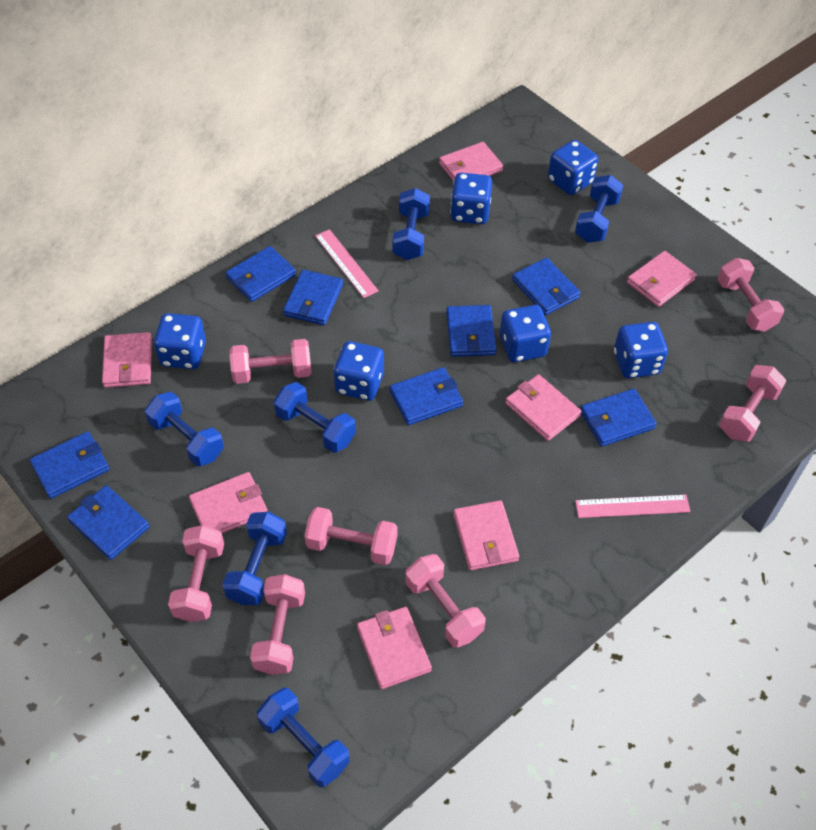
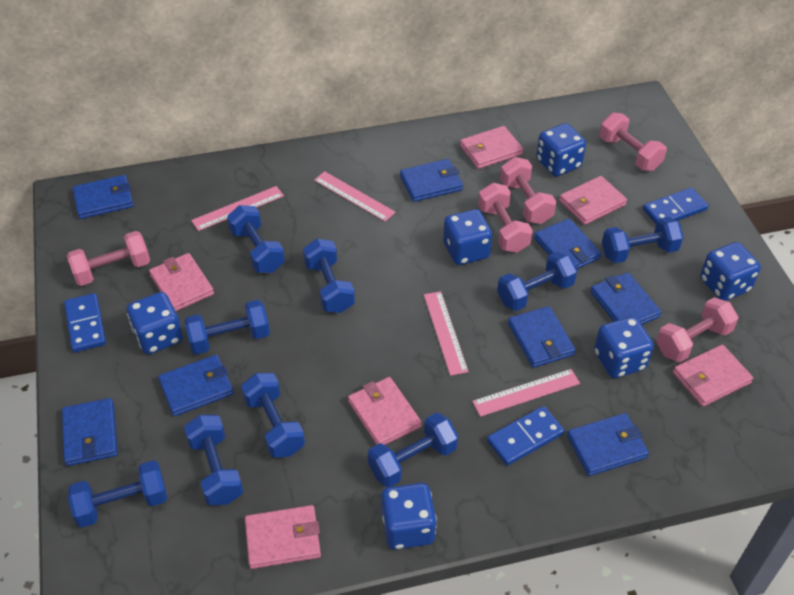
blue domino: 0 -> 3
blue dumbbell: 6 -> 9
pink dumbbell: 7 -> 5
pink ruler: 2 -> 4
pink wallet: 7 -> 6

